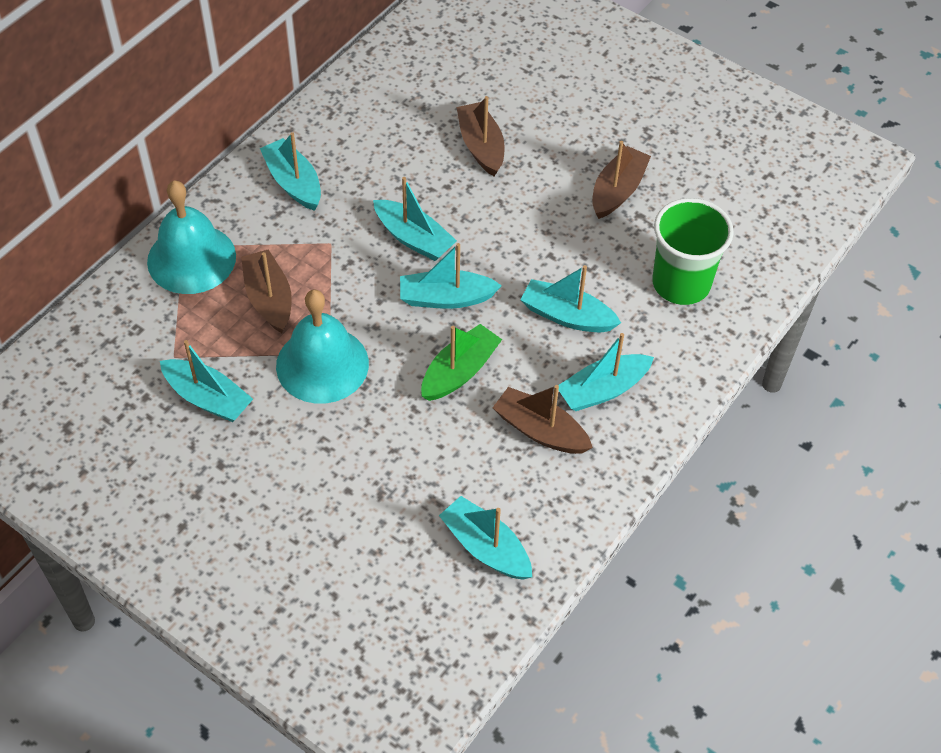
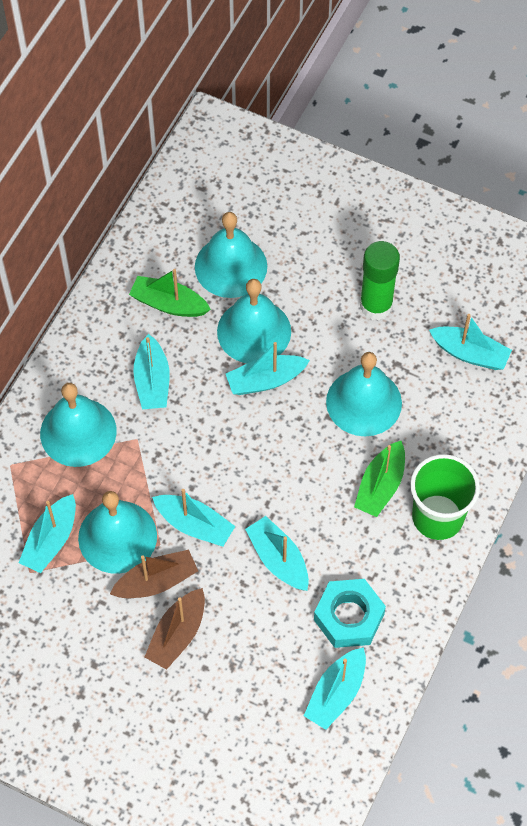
brown boat: 4 -> 2
green boat: 1 -> 2
green glue stick: 0 -> 1
turquoise bell: 2 -> 5
turquoise nut: 0 -> 1

